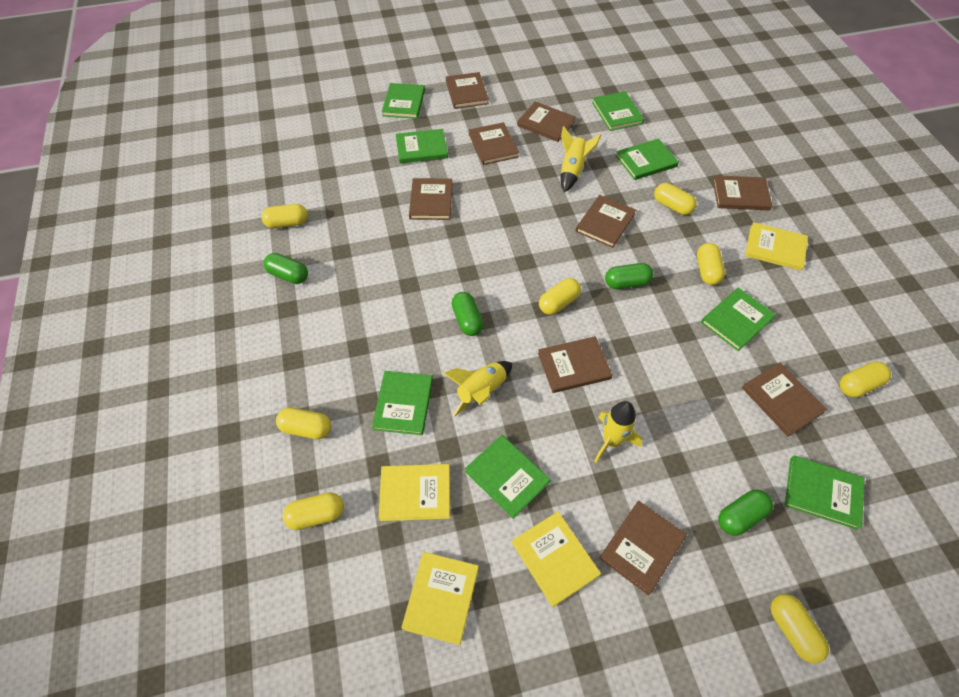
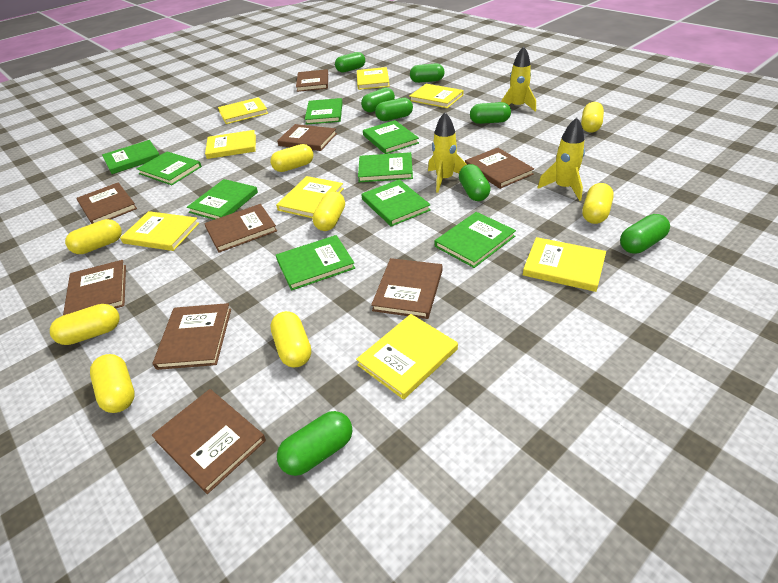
green book: 8 -> 9
green capsule: 4 -> 8
yellow book: 4 -> 8

